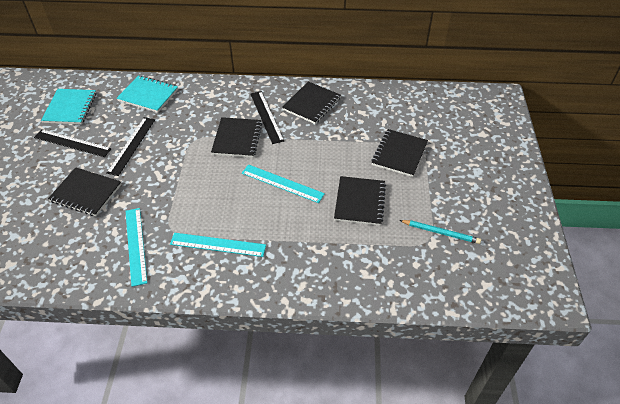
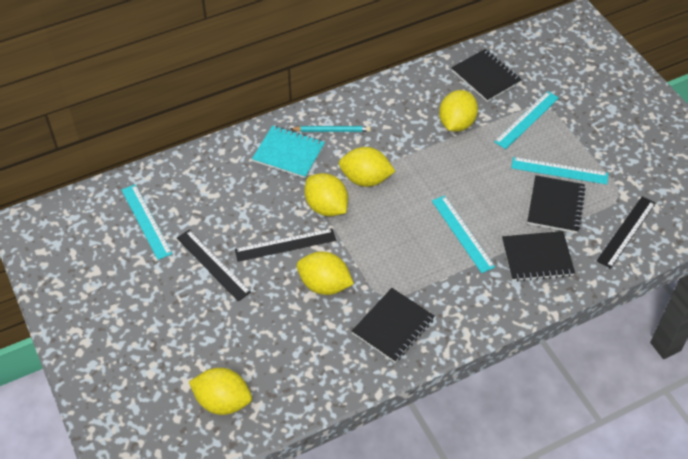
black notebook: 5 -> 4
turquoise notebook: 2 -> 1
turquoise ruler: 3 -> 4
yellow lemon: 0 -> 5

